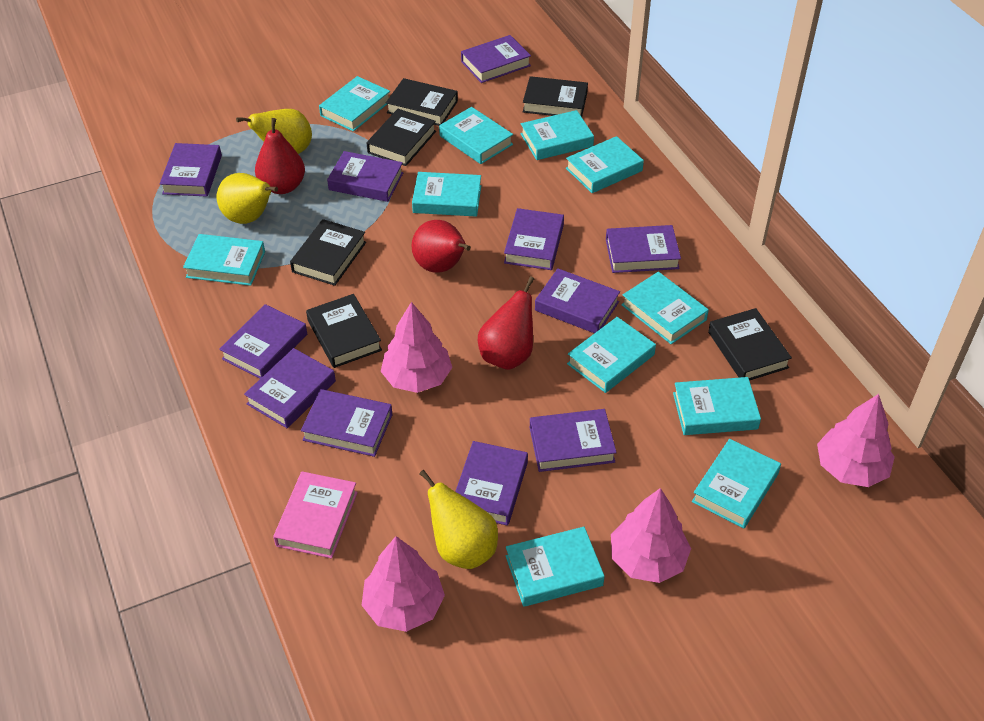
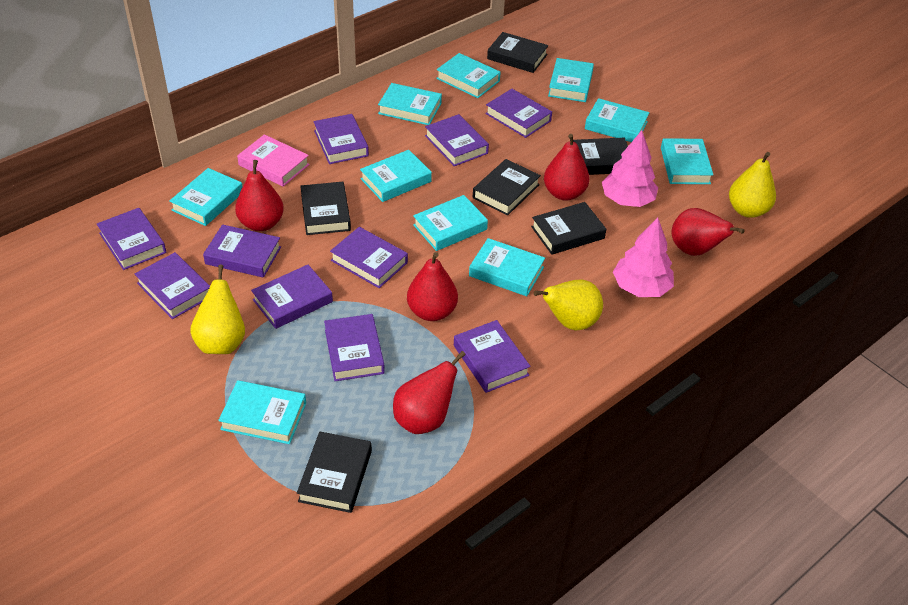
pink tree: 4 -> 2
purple book: 11 -> 10
red pear: 3 -> 5
turquoise book: 11 -> 10

